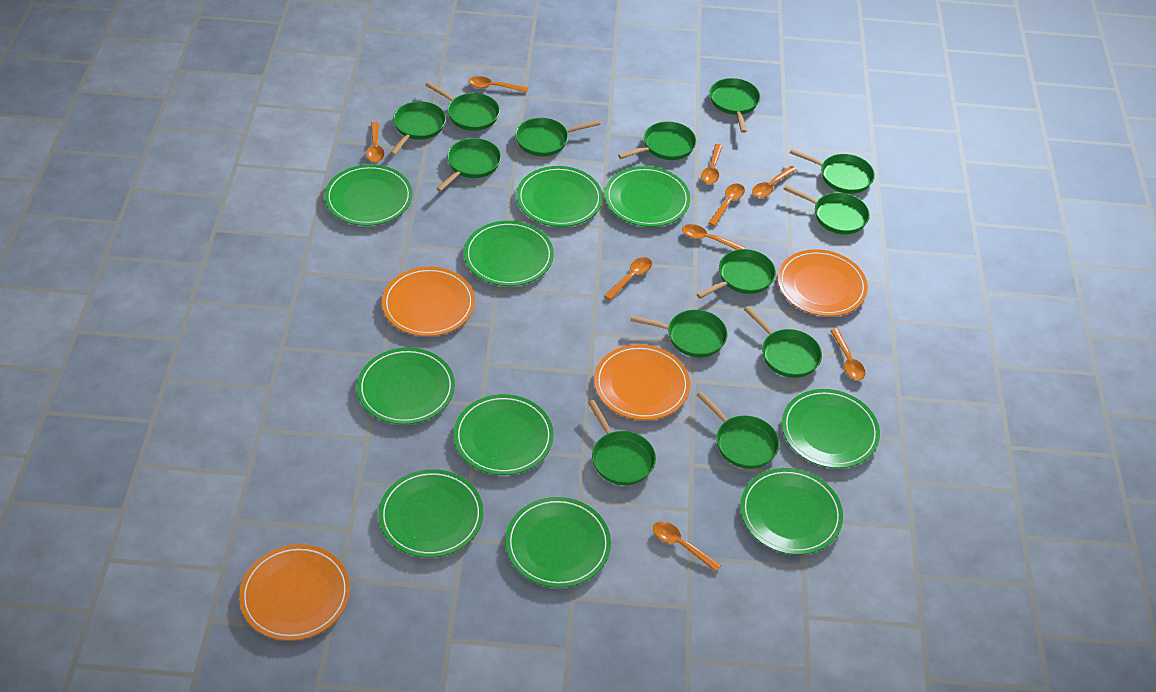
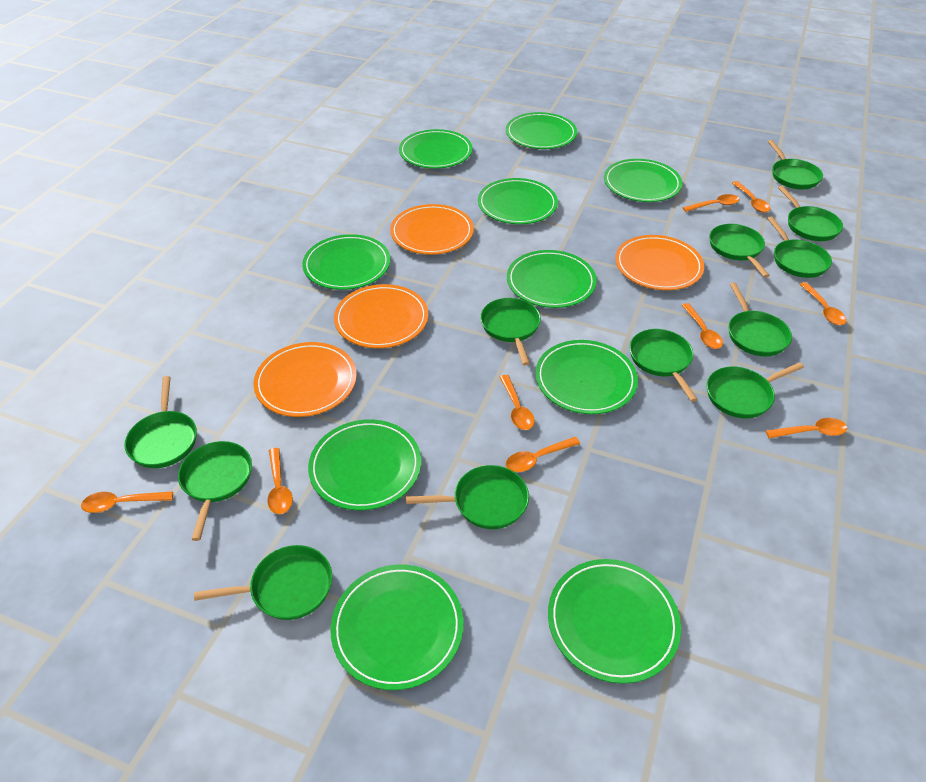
green pan: 13 -> 12

